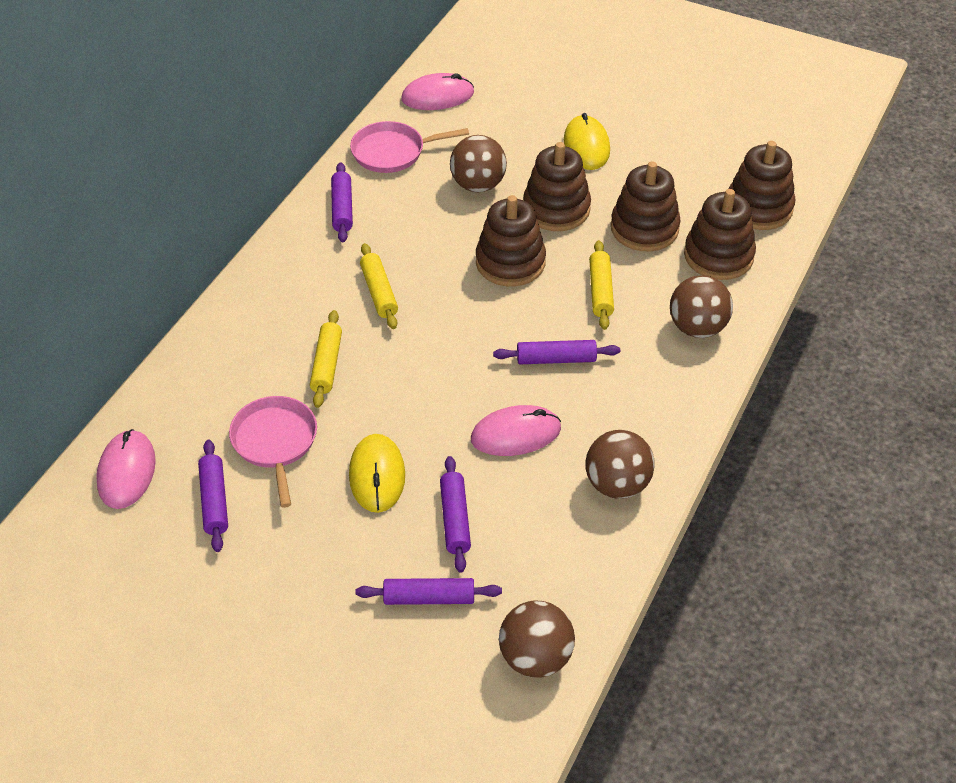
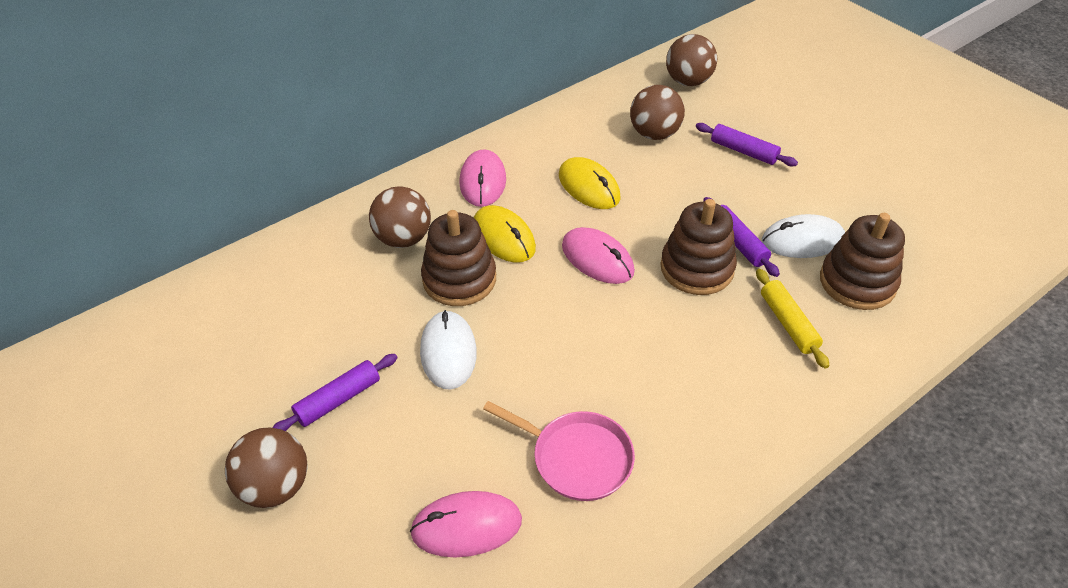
brown stacking toy: 5 -> 3
pink pan: 2 -> 1
purple rolling pin: 5 -> 3
white mouse: 0 -> 2
yellow rolling pin: 3 -> 1

